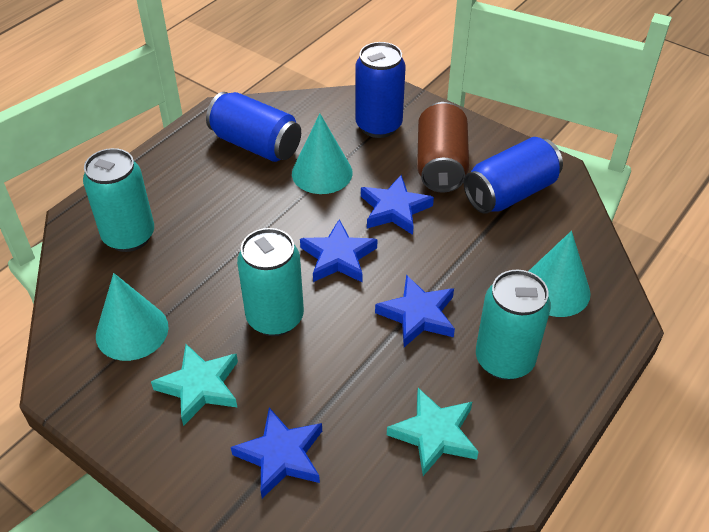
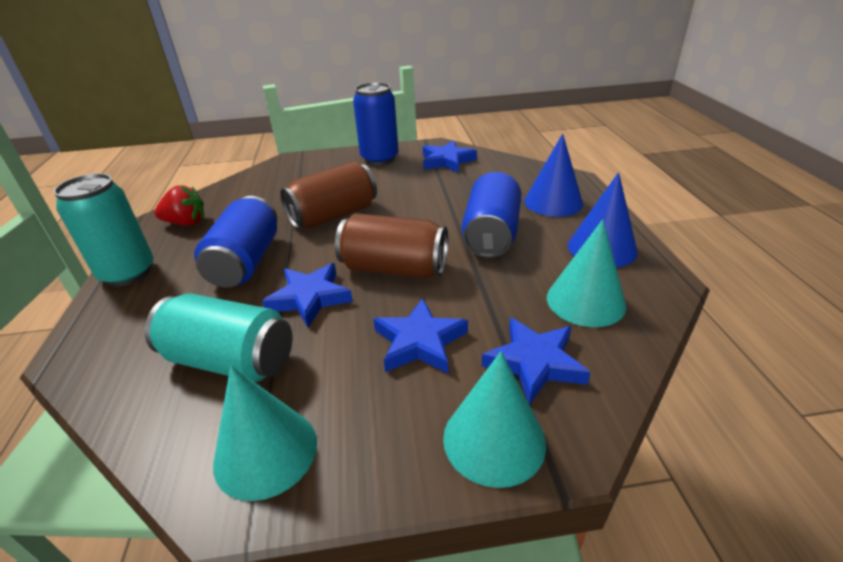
blue cone: 0 -> 2
brown can: 1 -> 2
red strawberry: 0 -> 1
turquoise can: 3 -> 2
turquoise star: 2 -> 0

